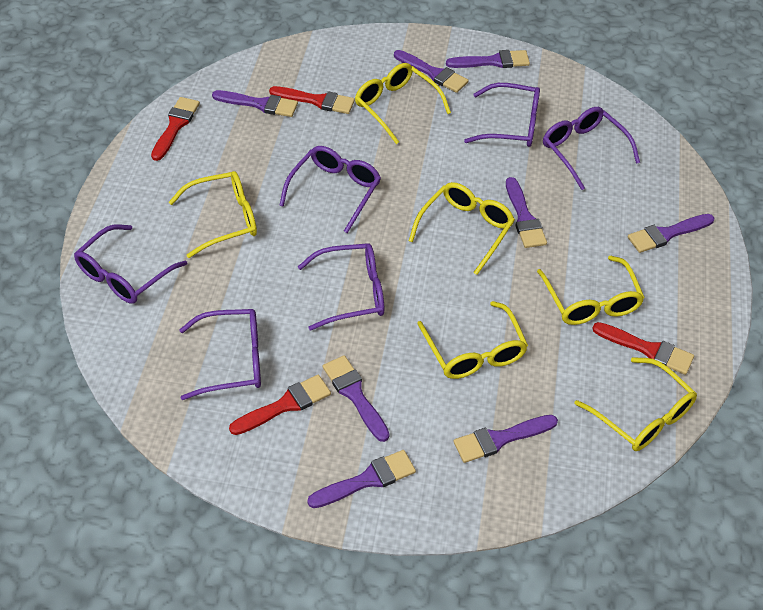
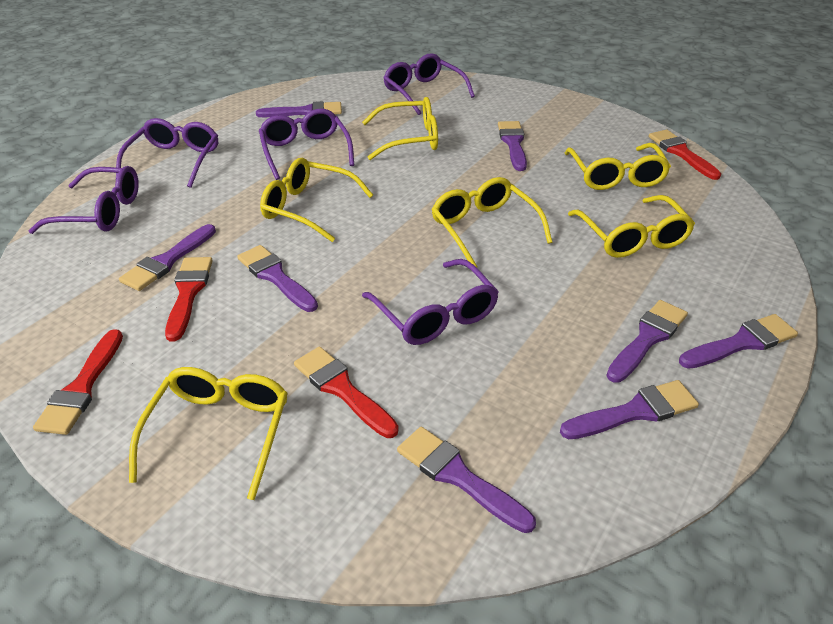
purple glasses: 6 -> 5

